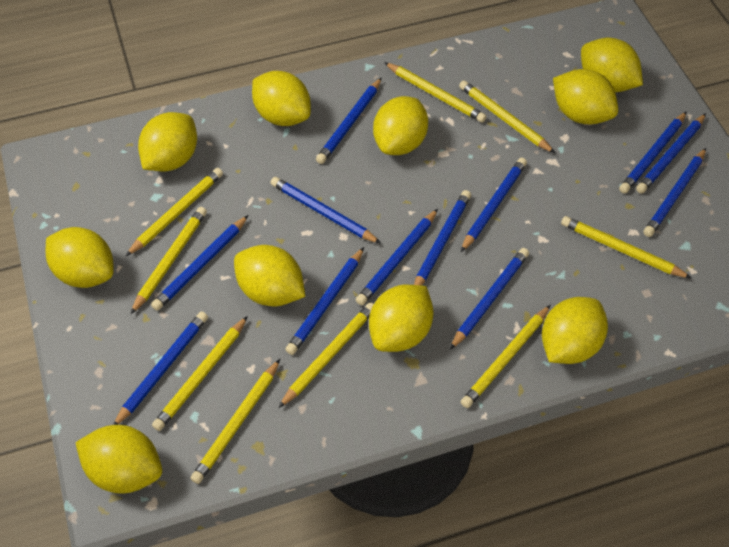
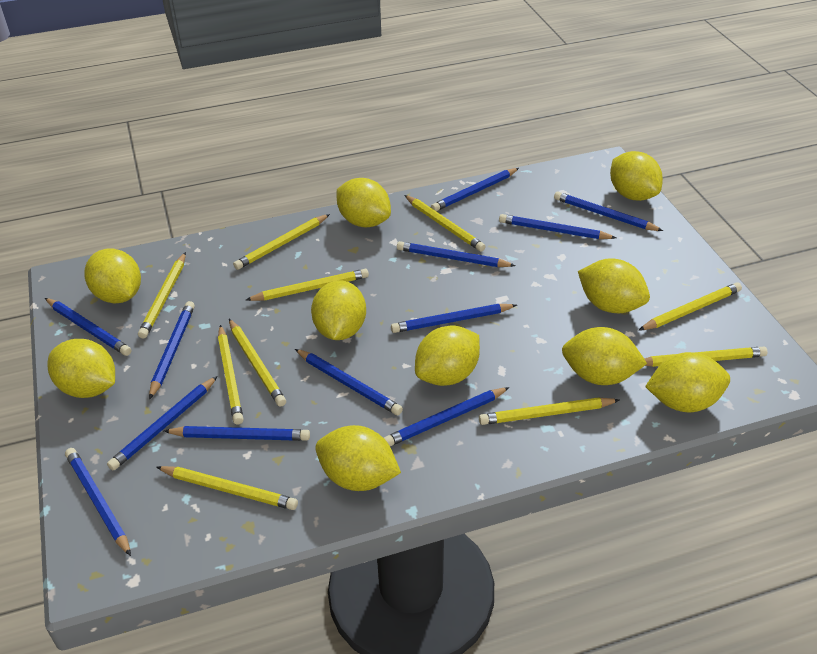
yellow pencil: 9 -> 10

